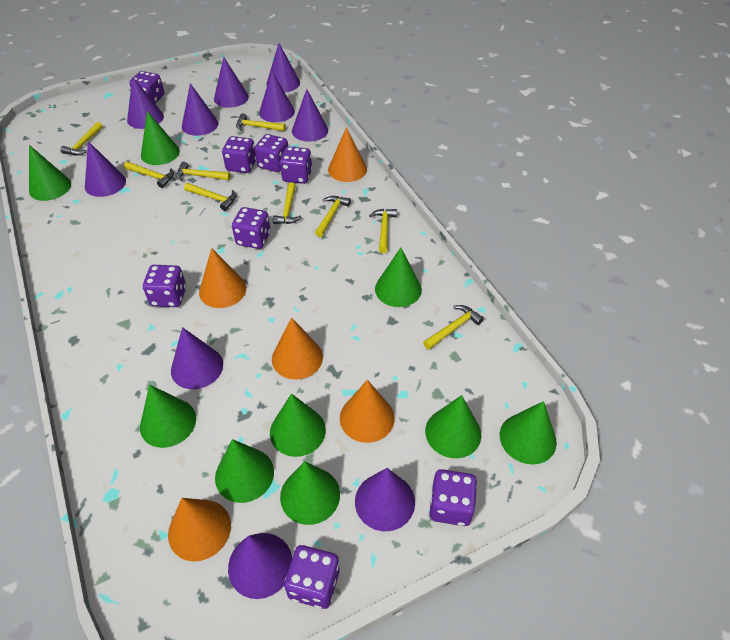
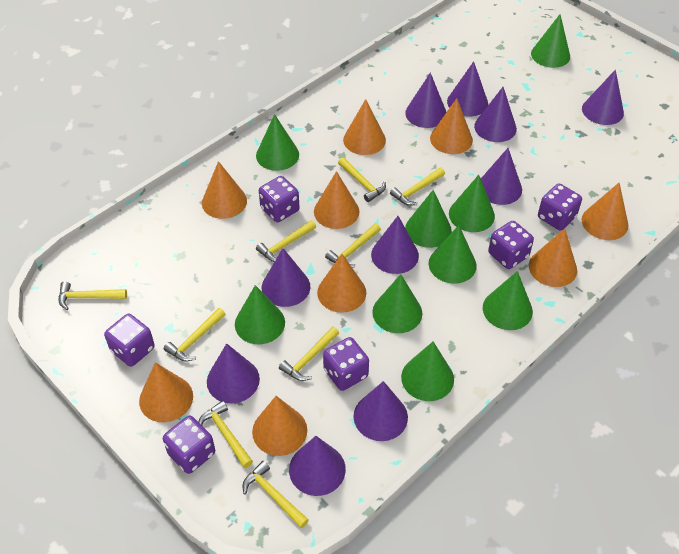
orange cone: 5 -> 9
purple dice: 8 -> 6

